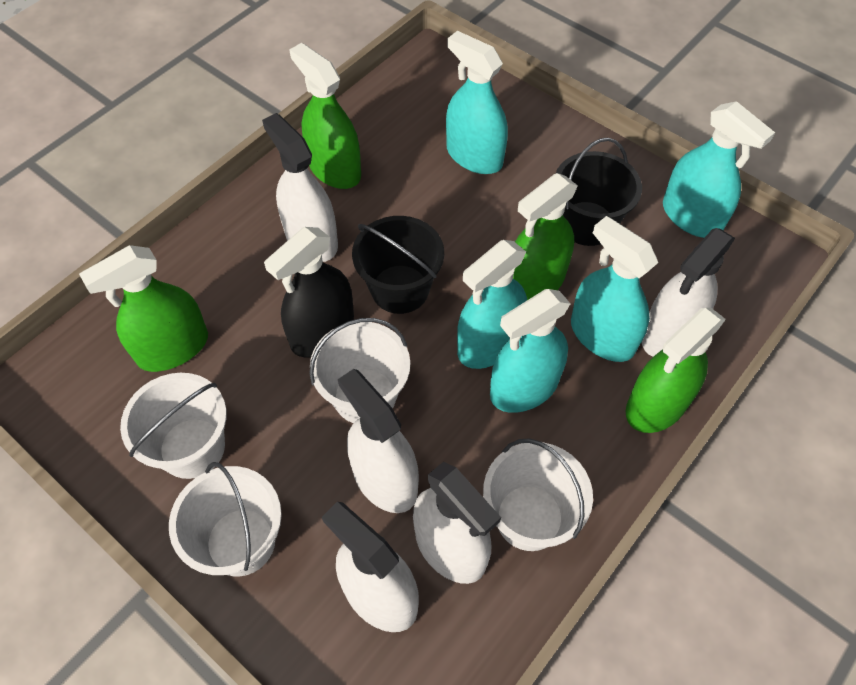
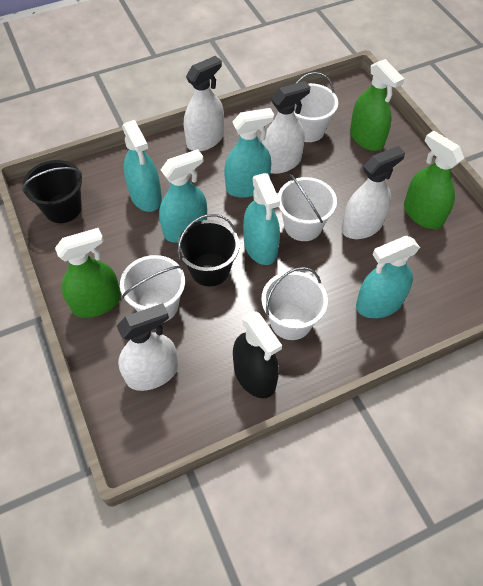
green spray bottle: 4 -> 3
white spray bottle: 5 -> 4

